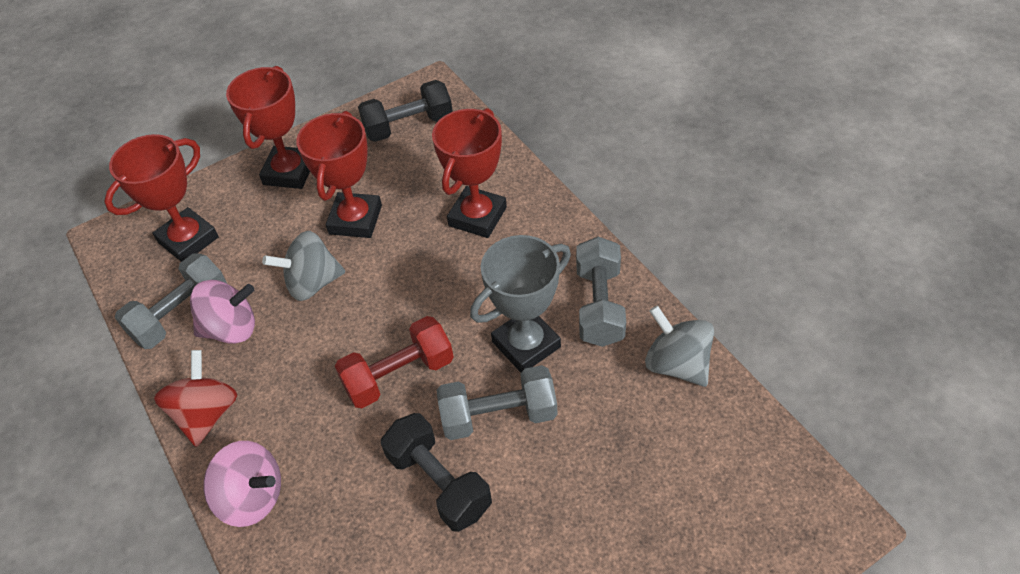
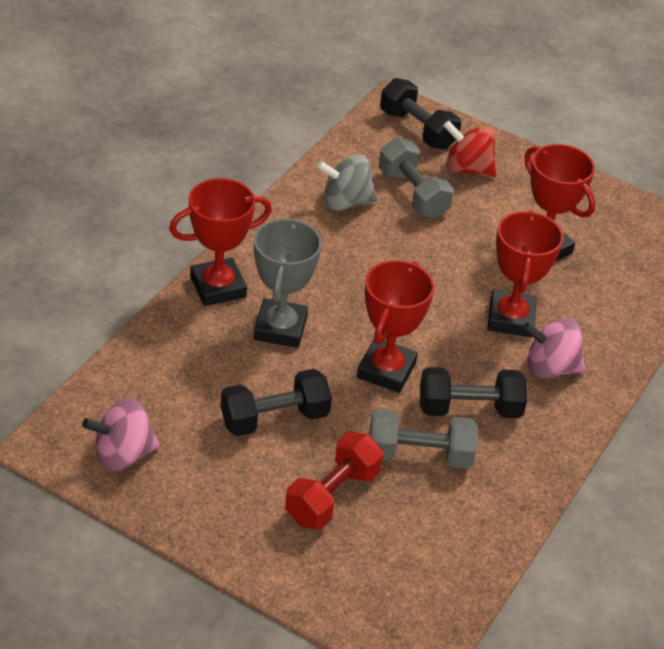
black dumbbell: 2 -> 3
grey dumbbell: 3 -> 2
grey spinning top: 2 -> 1

